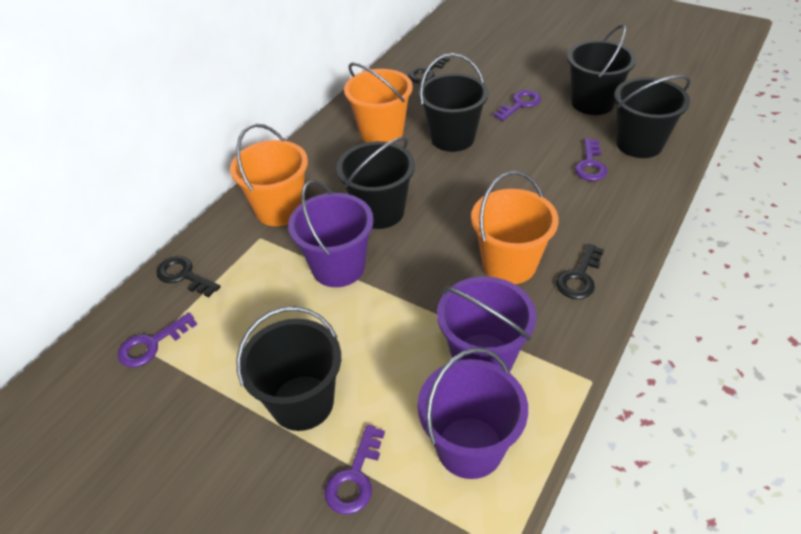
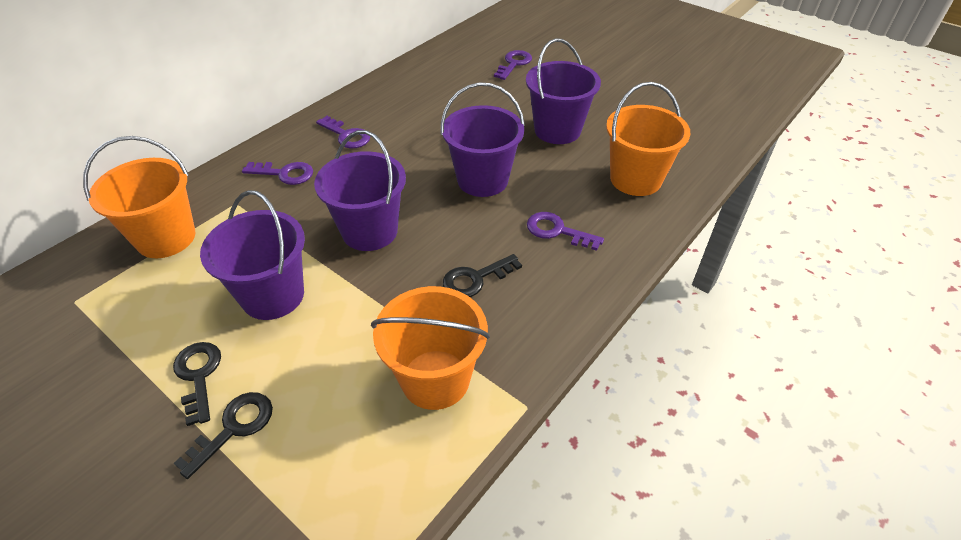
black bucket: 5 -> 0
purple bucket: 3 -> 4

